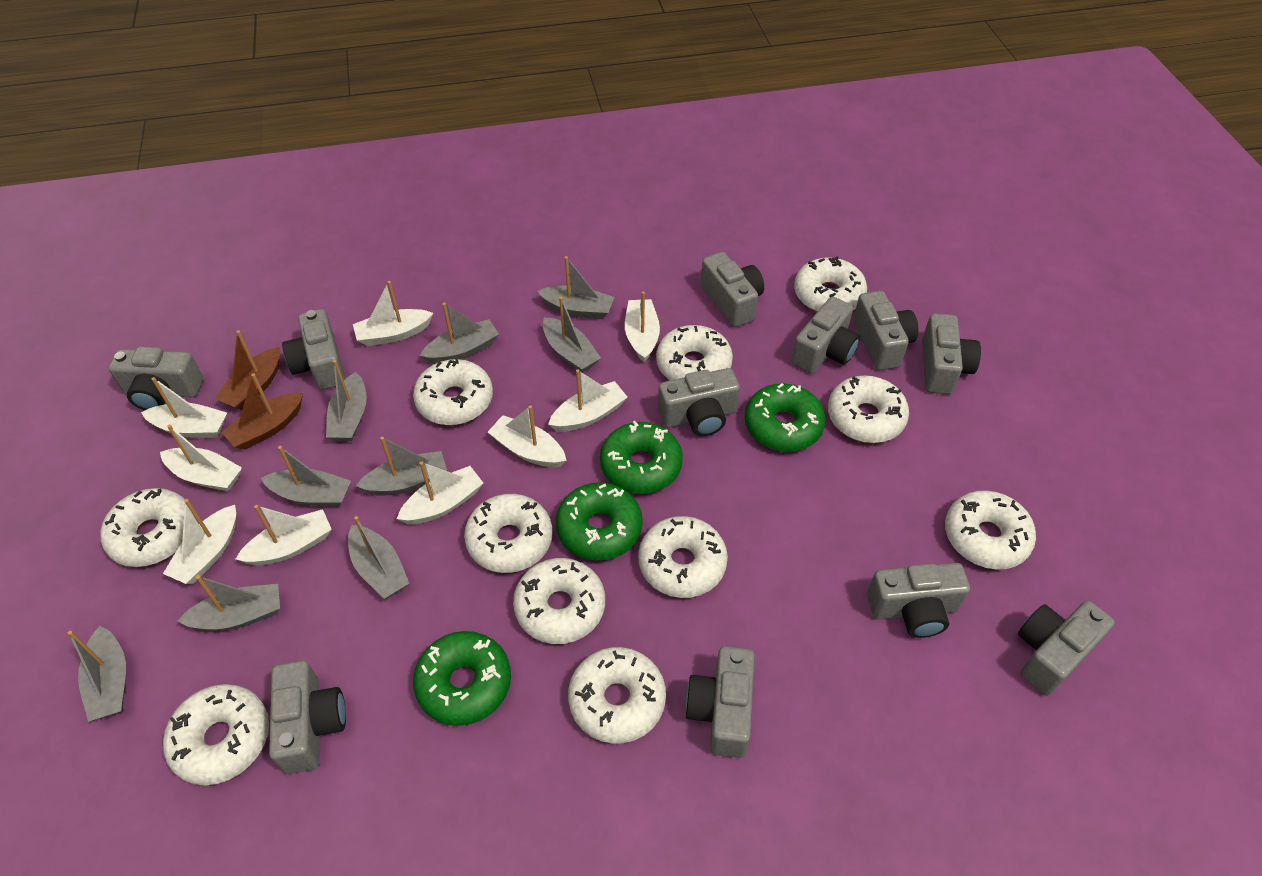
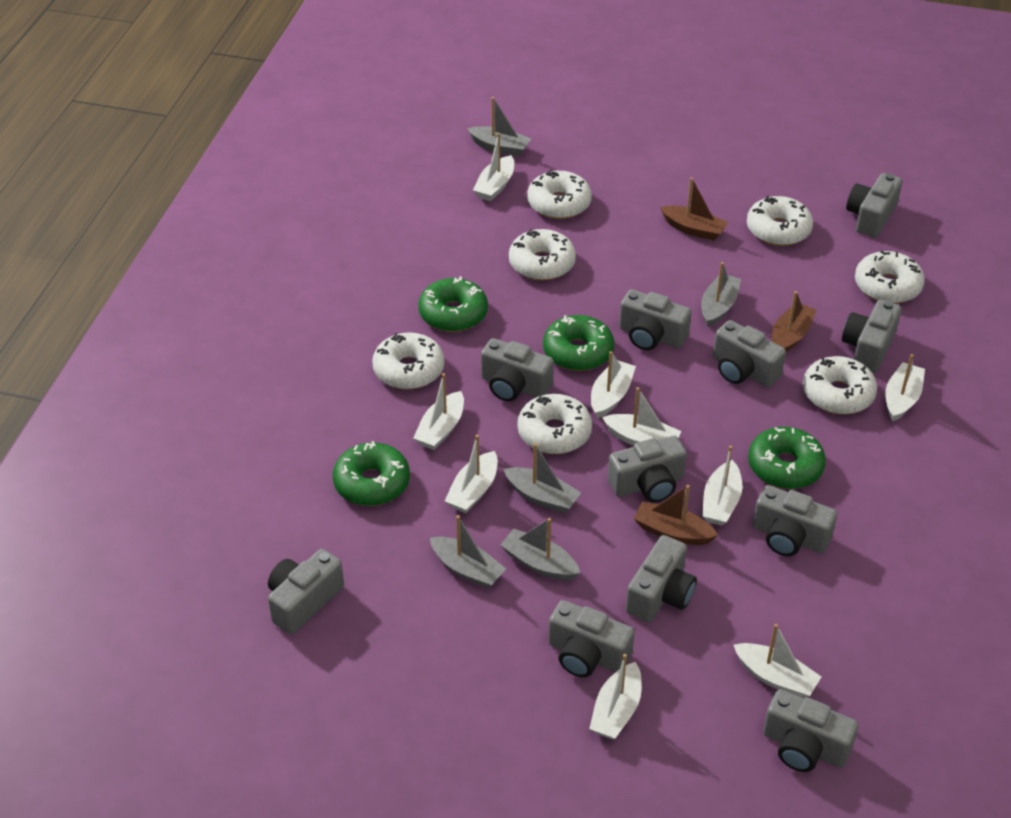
brown boat: 2 -> 3
grey boat: 9 -> 5
white donut: 11 -> 7

